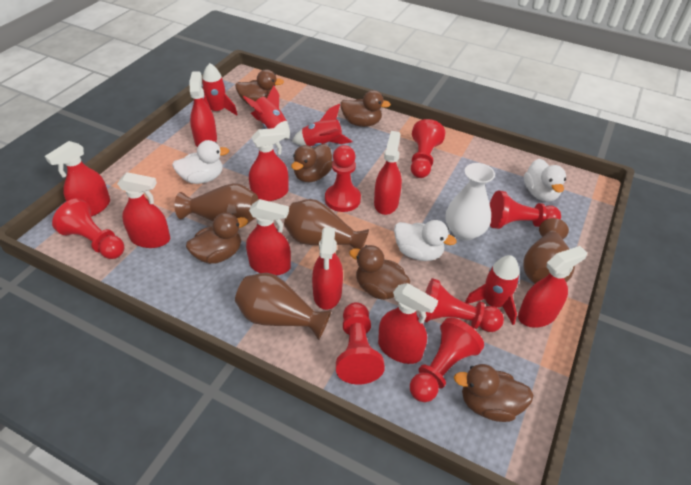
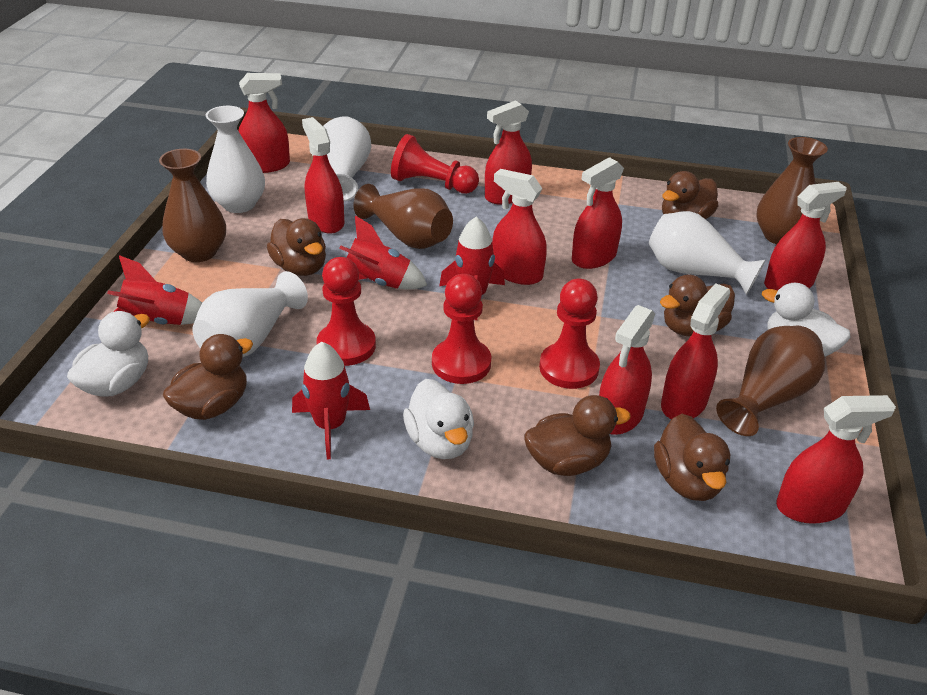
red pawn: 7 -> 4
white vase: 1 -> 4

